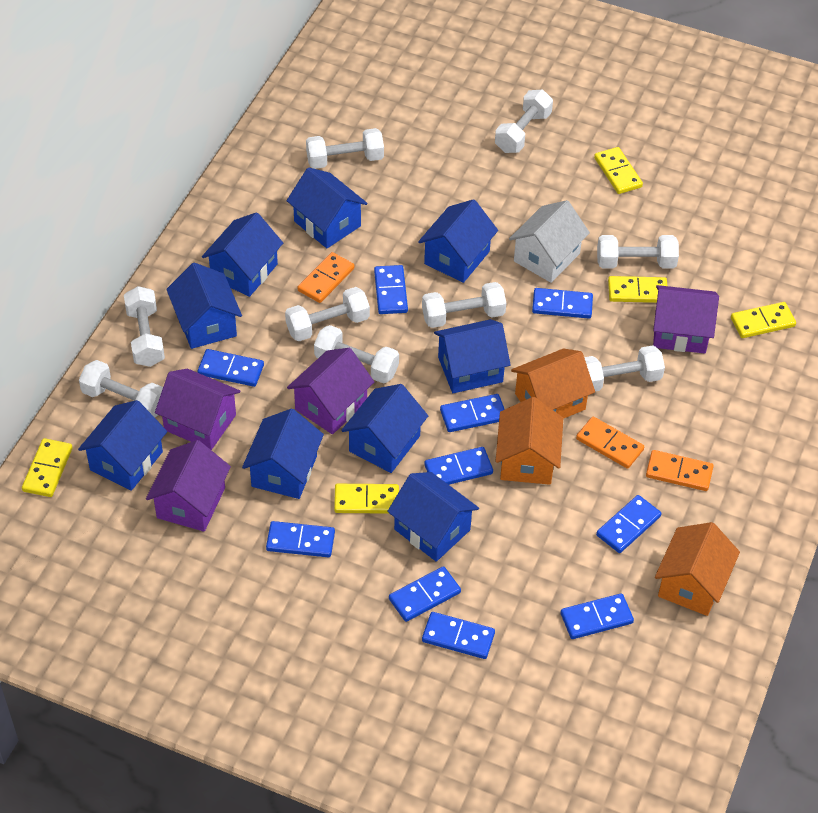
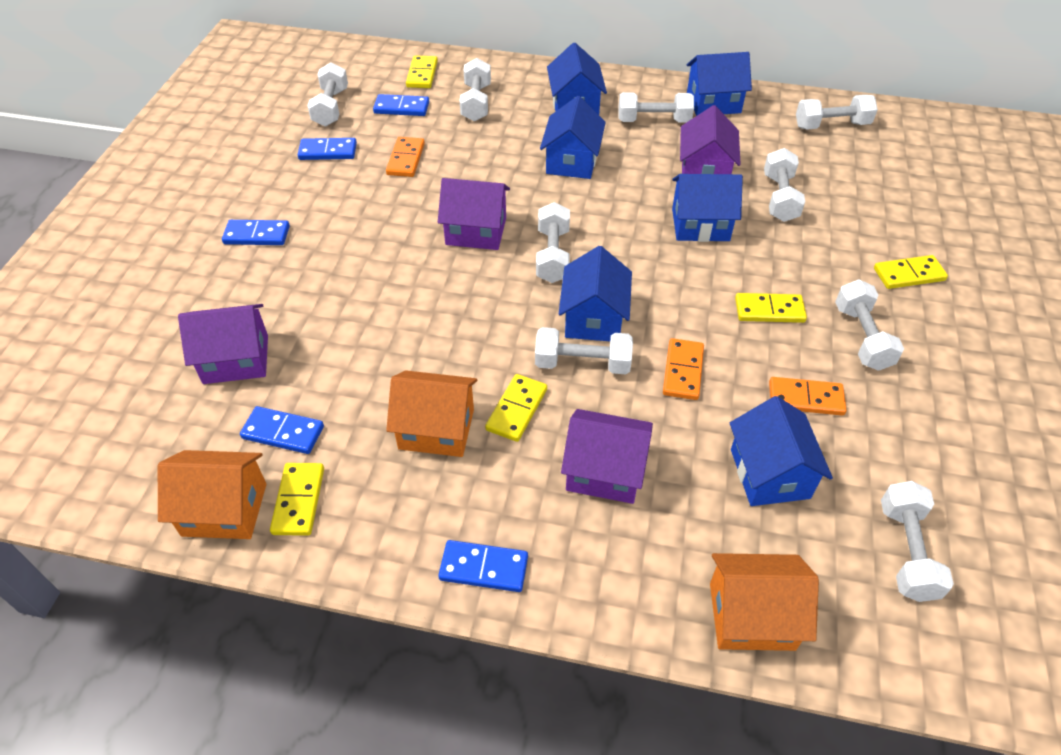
blue domino: 10 -> 5
blue house: 9 -> 6
white house: 1 -> 0

